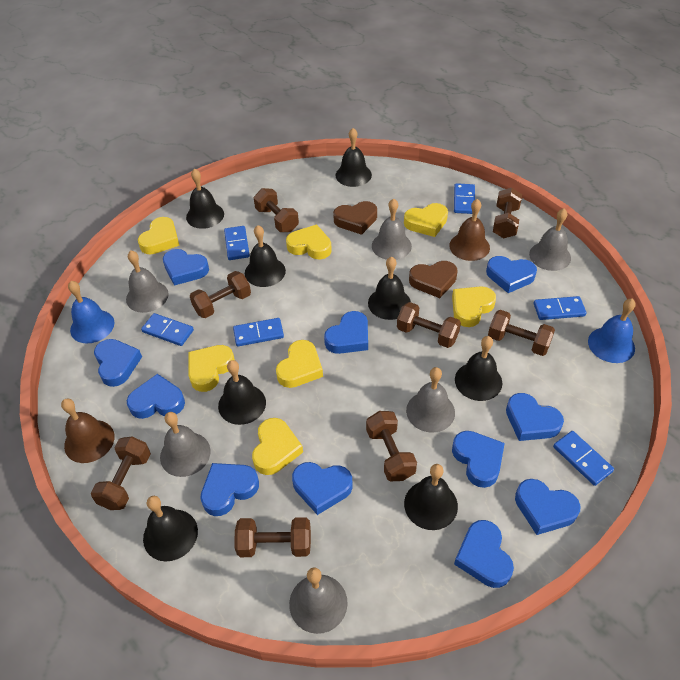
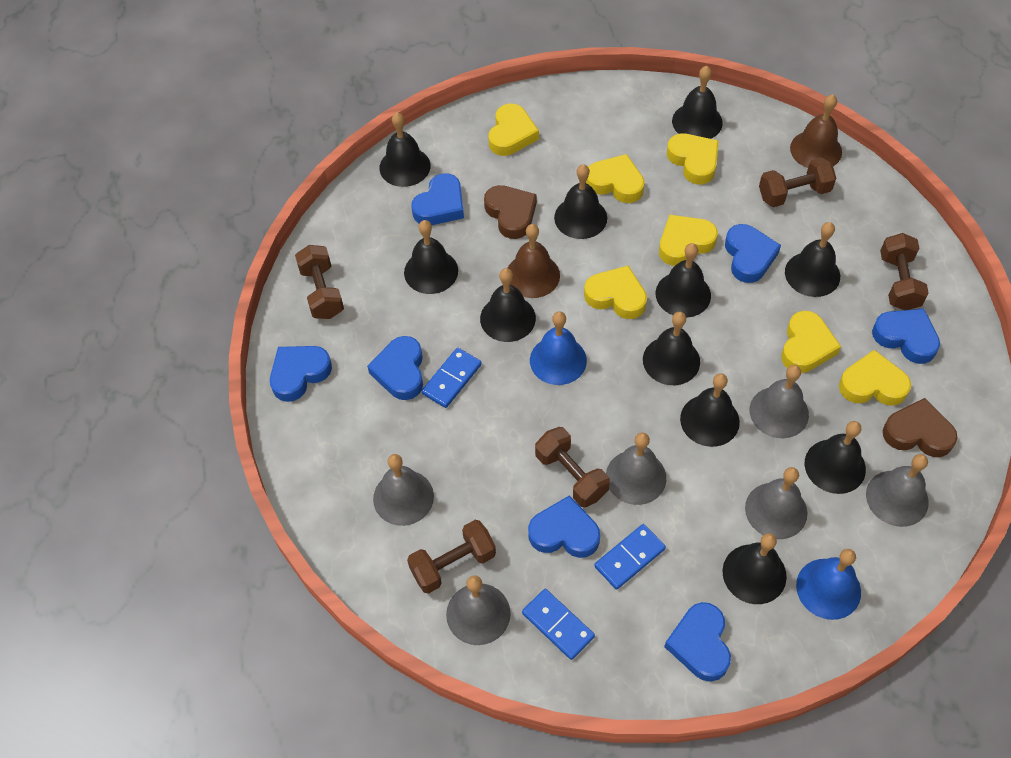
black bell: 8 -> 11
blue domino: 6 -> 3
blue heart: 11 -> 7
brown dumbbell: 8 -> 5

